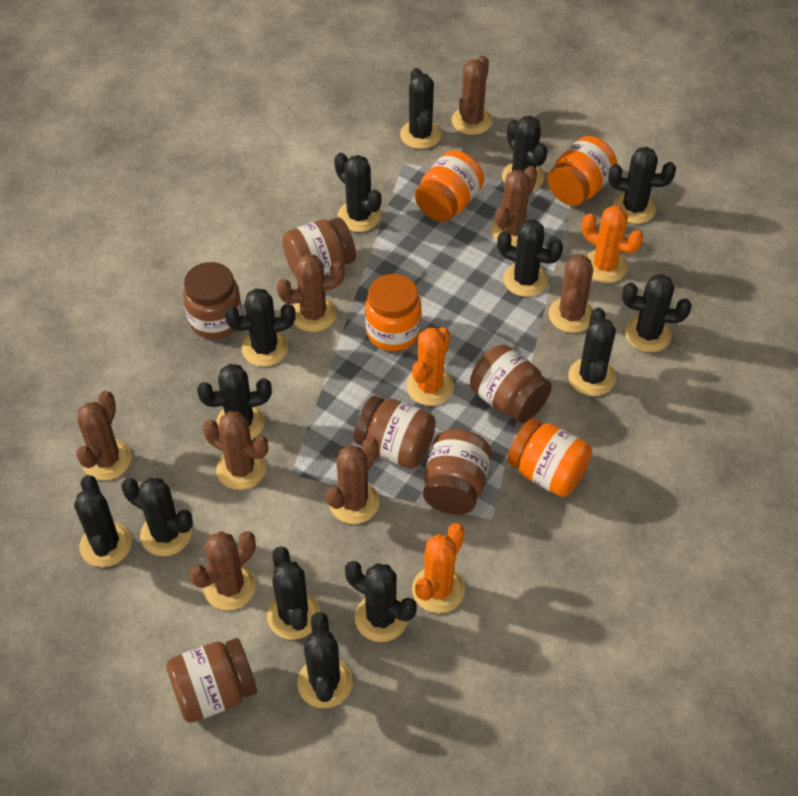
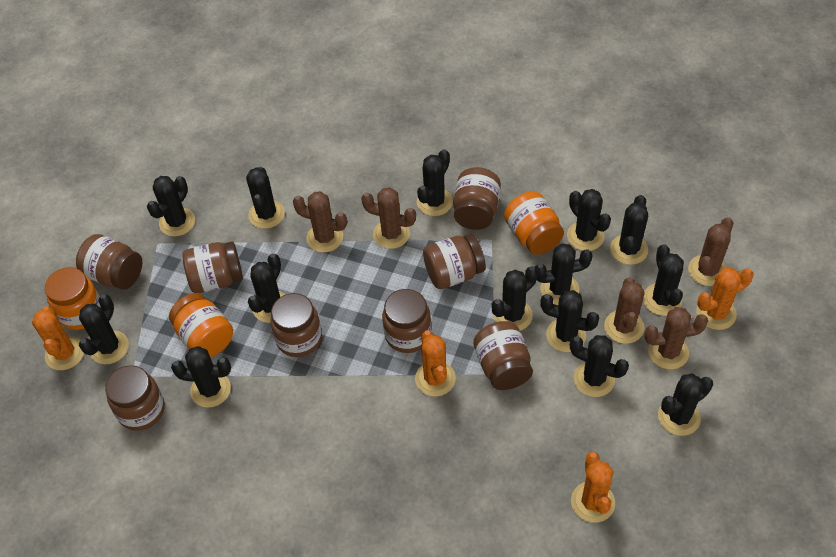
brown cactus: 8 -> 5
brown jar: 6 -> 8
orange cactus: 3 -> 4
orange jar: 4 -> 3

